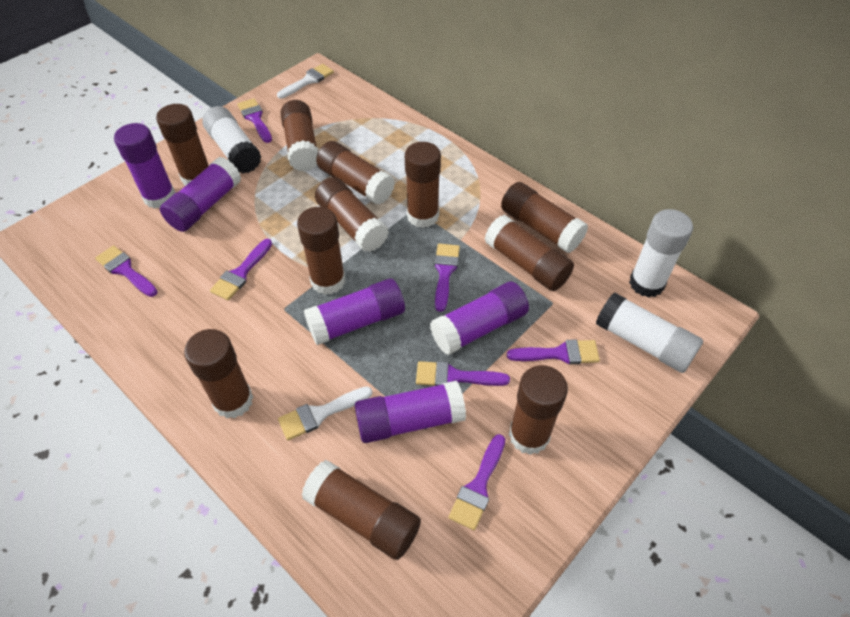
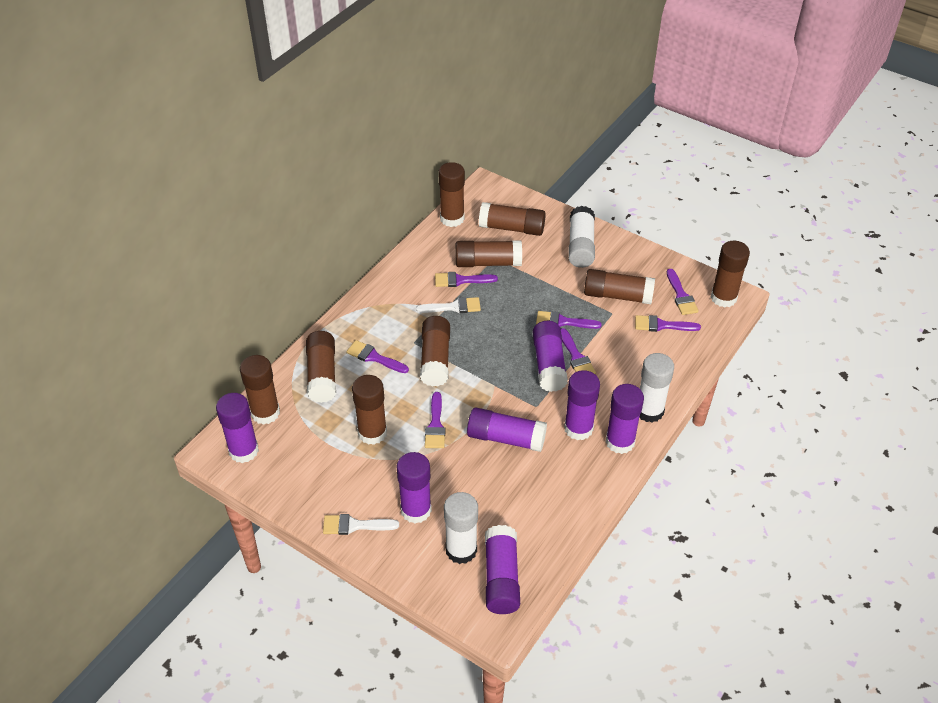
brown glue stick: 11 -> 9
purple glue stick: 5 -> 7

